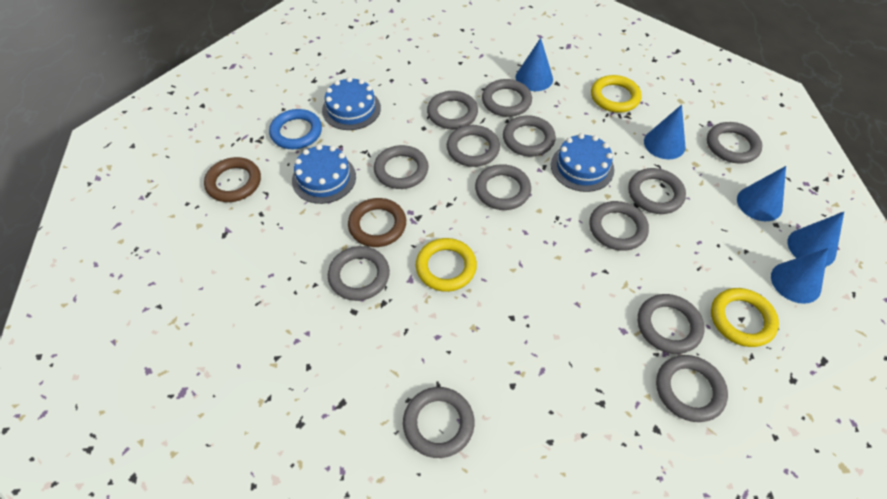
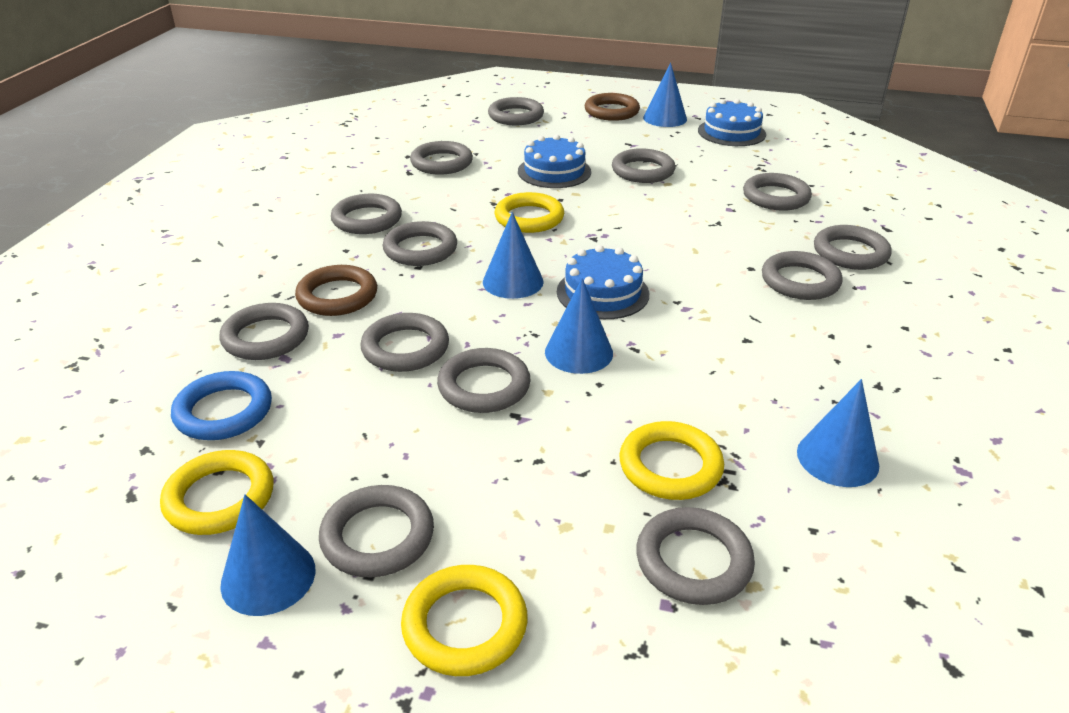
yellow ring: 3 -> 4

